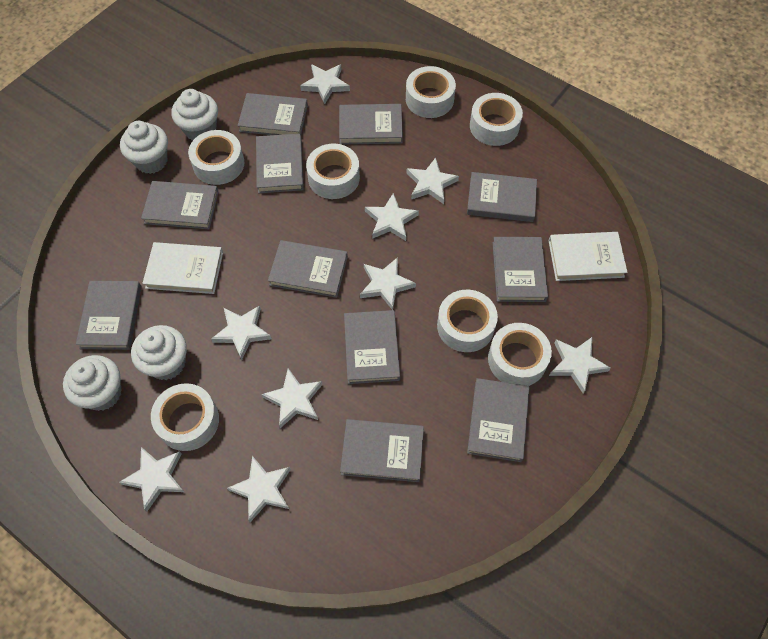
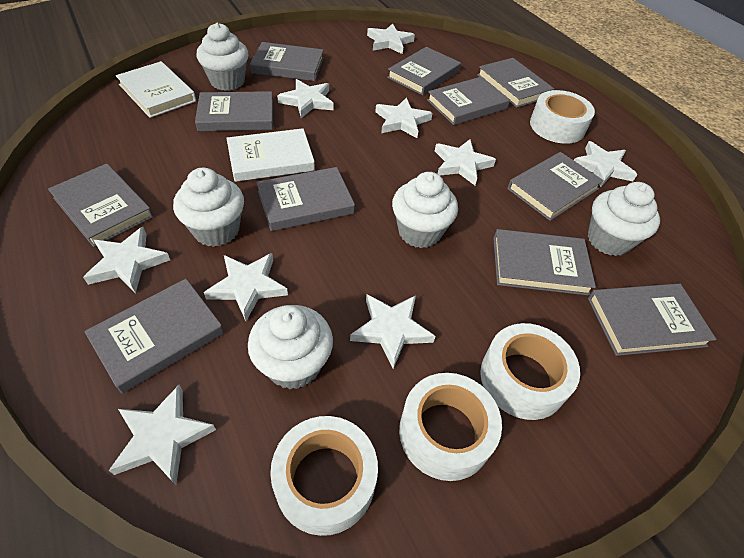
white cupcake: 4 -> 5
white tape: 7 -> 4

